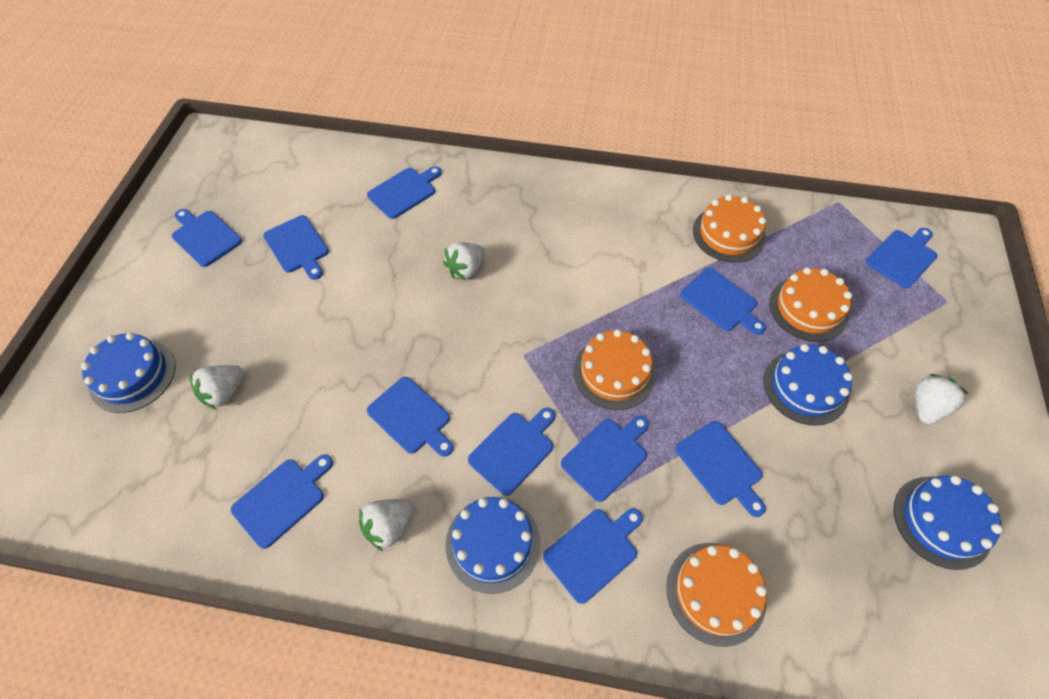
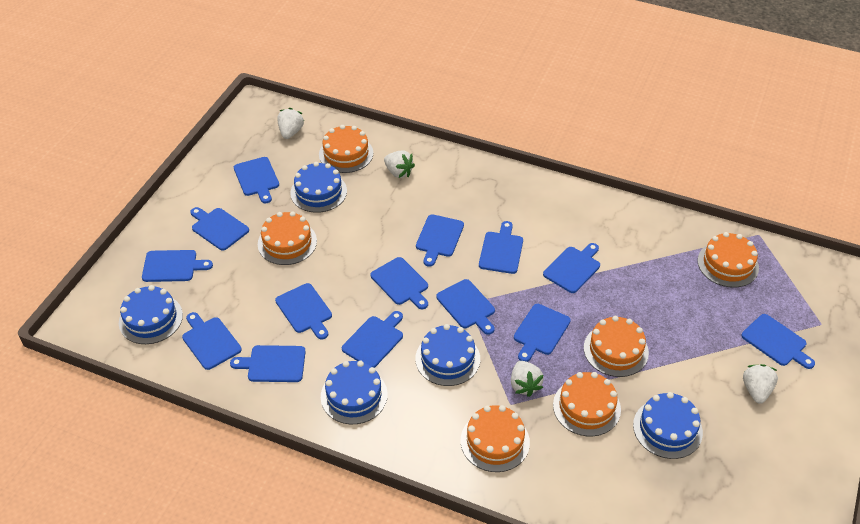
blue cake: 4 -> 5
blue cutting board: 11 -> 14
orange cake: 4 -> 6

